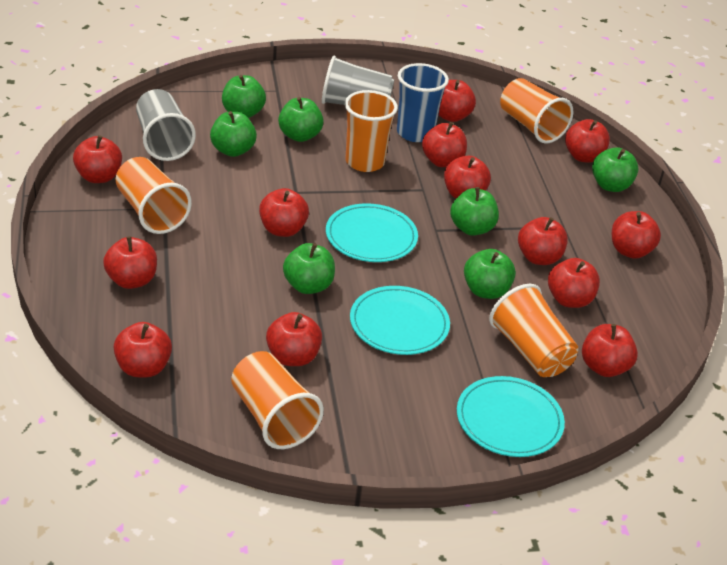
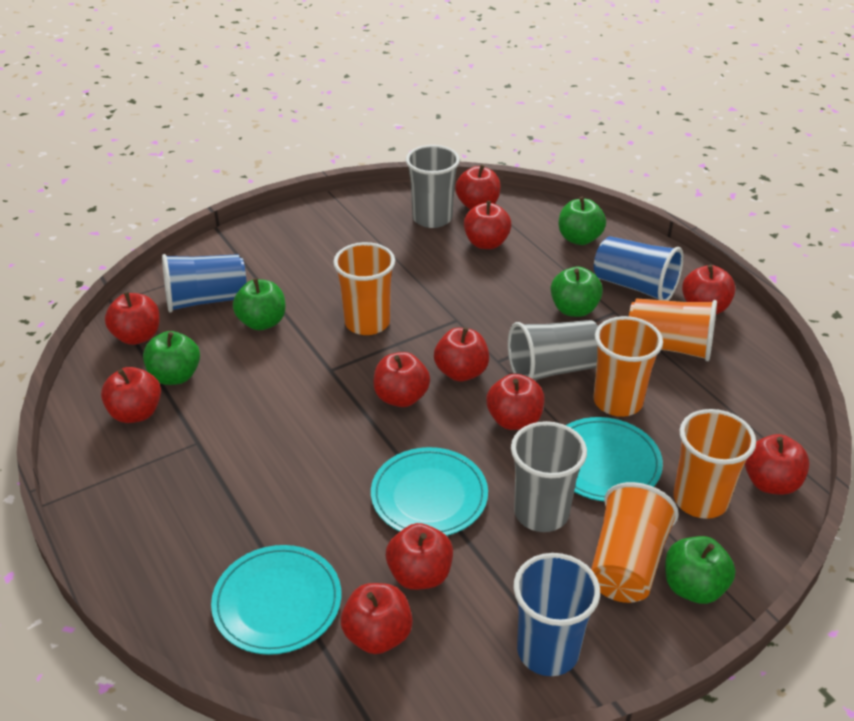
blue cup: 1 -> 3
green apple: 7 -> 5
grey cup: 2 -> 3
red apple: 13 -> 11

